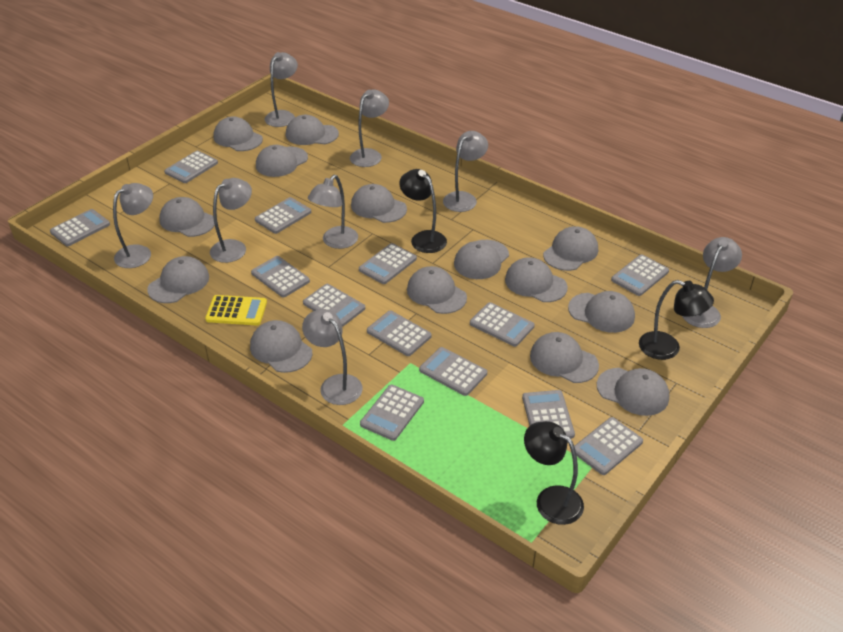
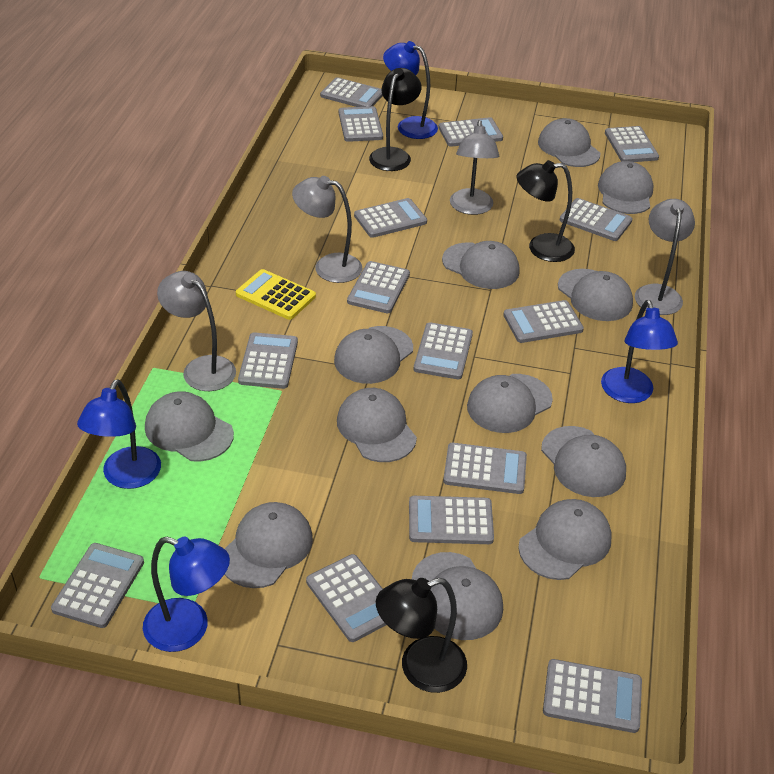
blue lamp: 0 -> 4
grey calculator: 13 -> 15
grey cap: 14 -> 12
grey lamp: 8 -> 4

